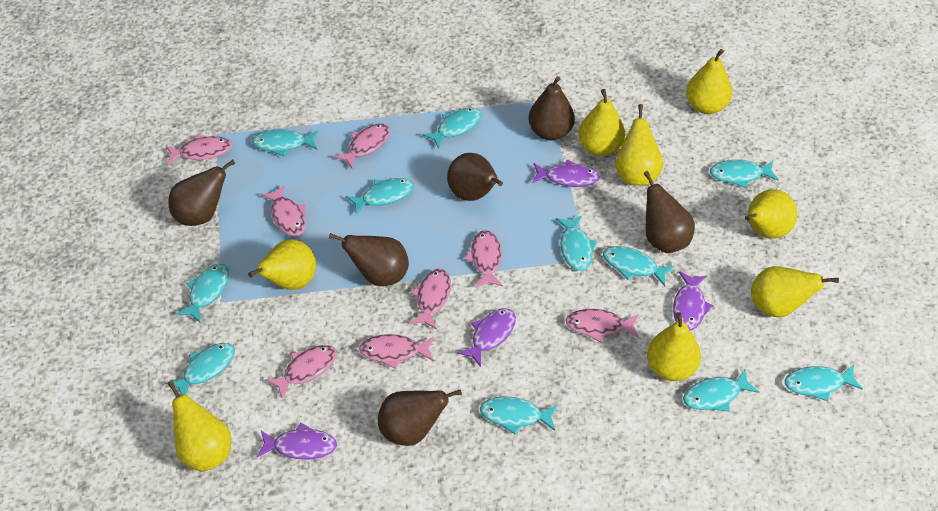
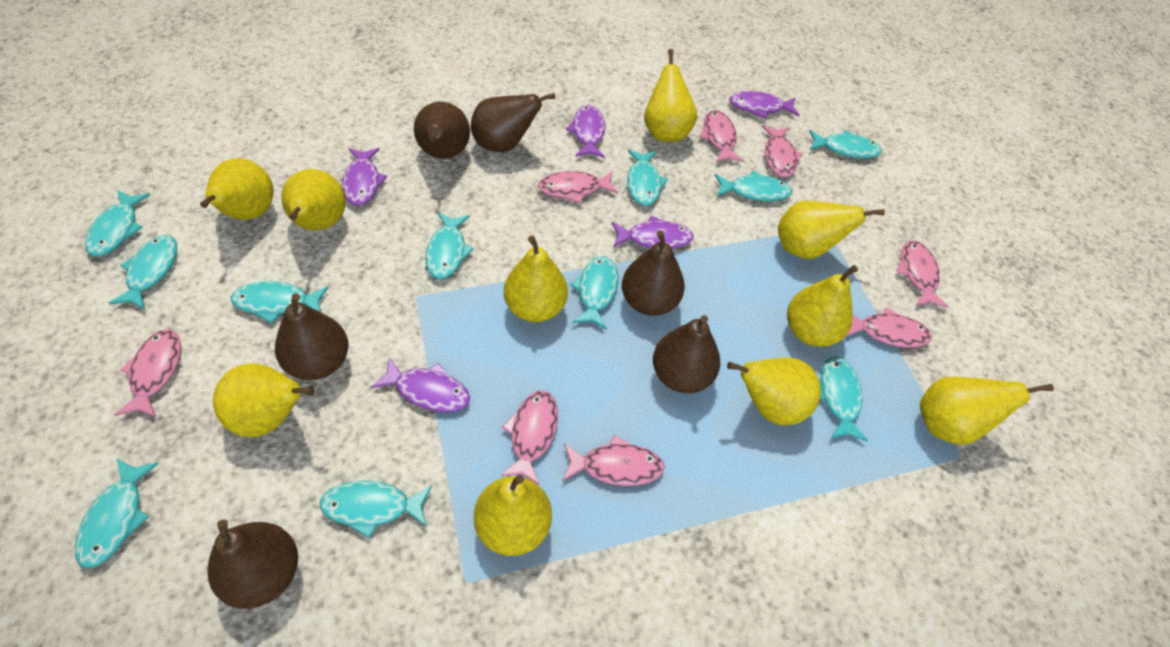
purple fish: 4 -> 5
yellow pear: 8 -> 10

